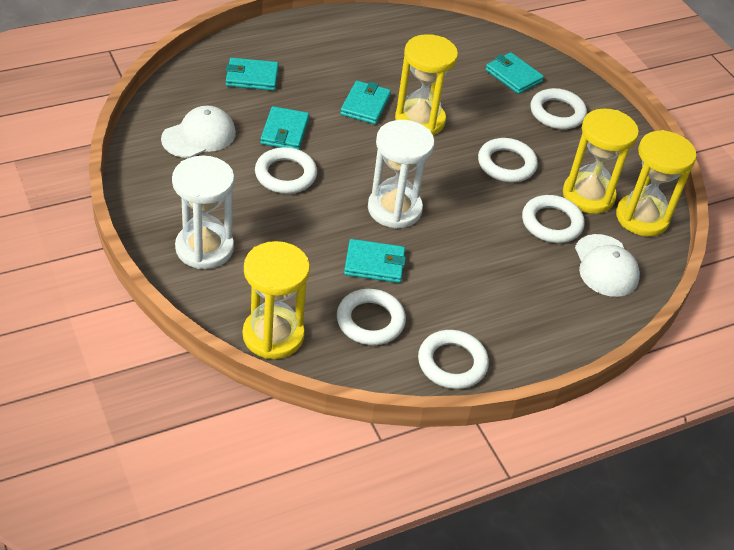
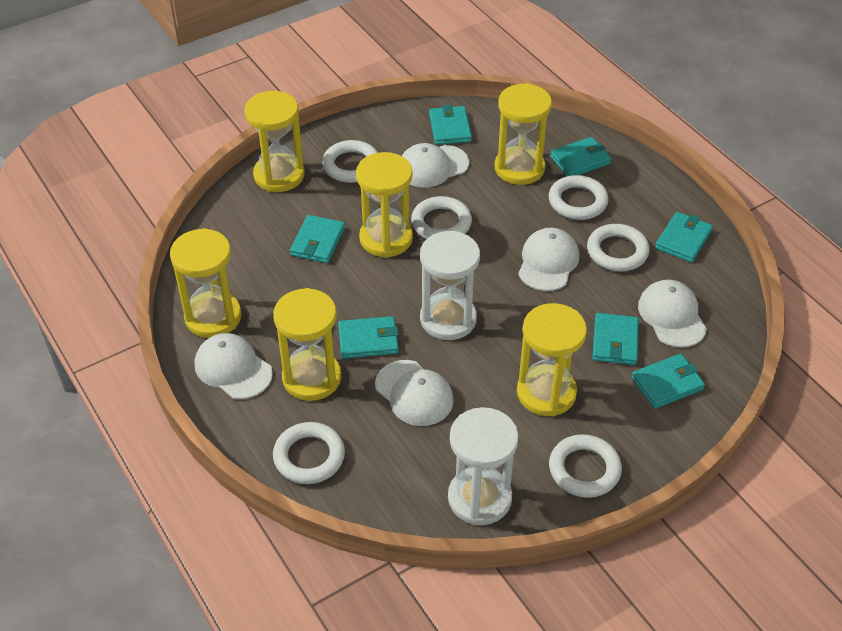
turquoise wallet: 5 -> 7
white cap: 2 -> 5
yellow hourglass: 4 -> 6

